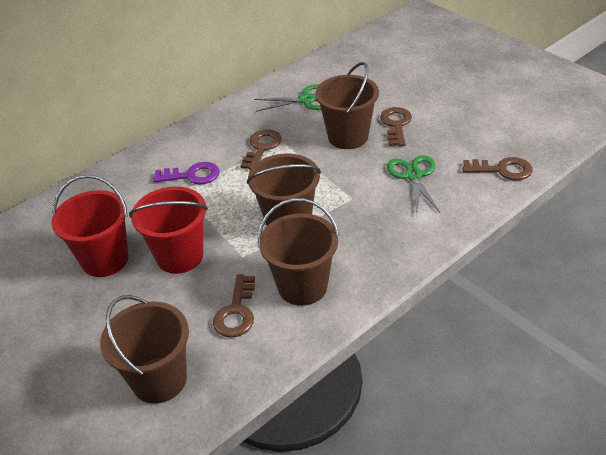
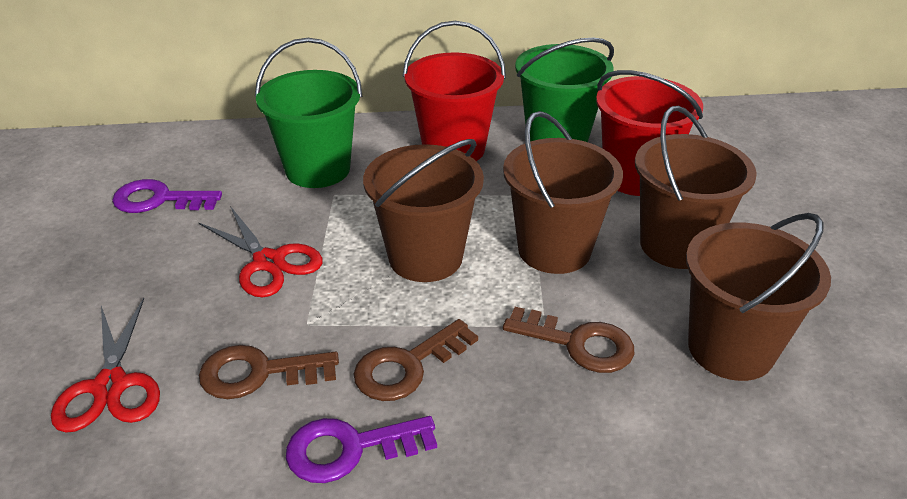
brown key: 4 -> 3
green bucket: 0 -> 2
green scissors: 2 -> 0
purple key: 1 -> 2
red scissors: 0 -> 2

